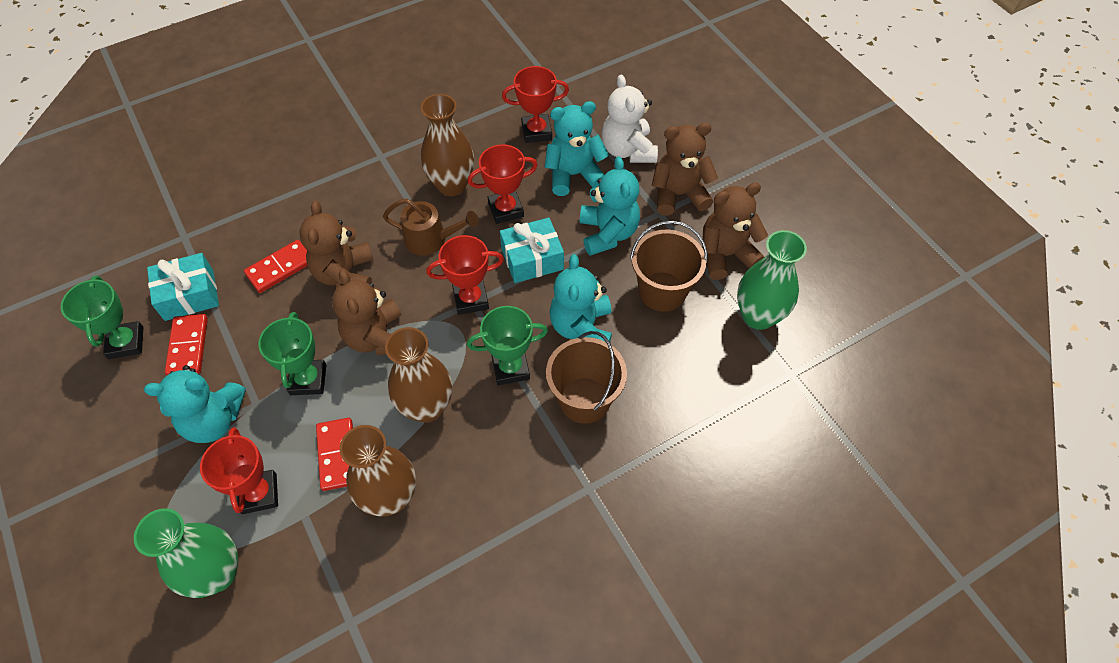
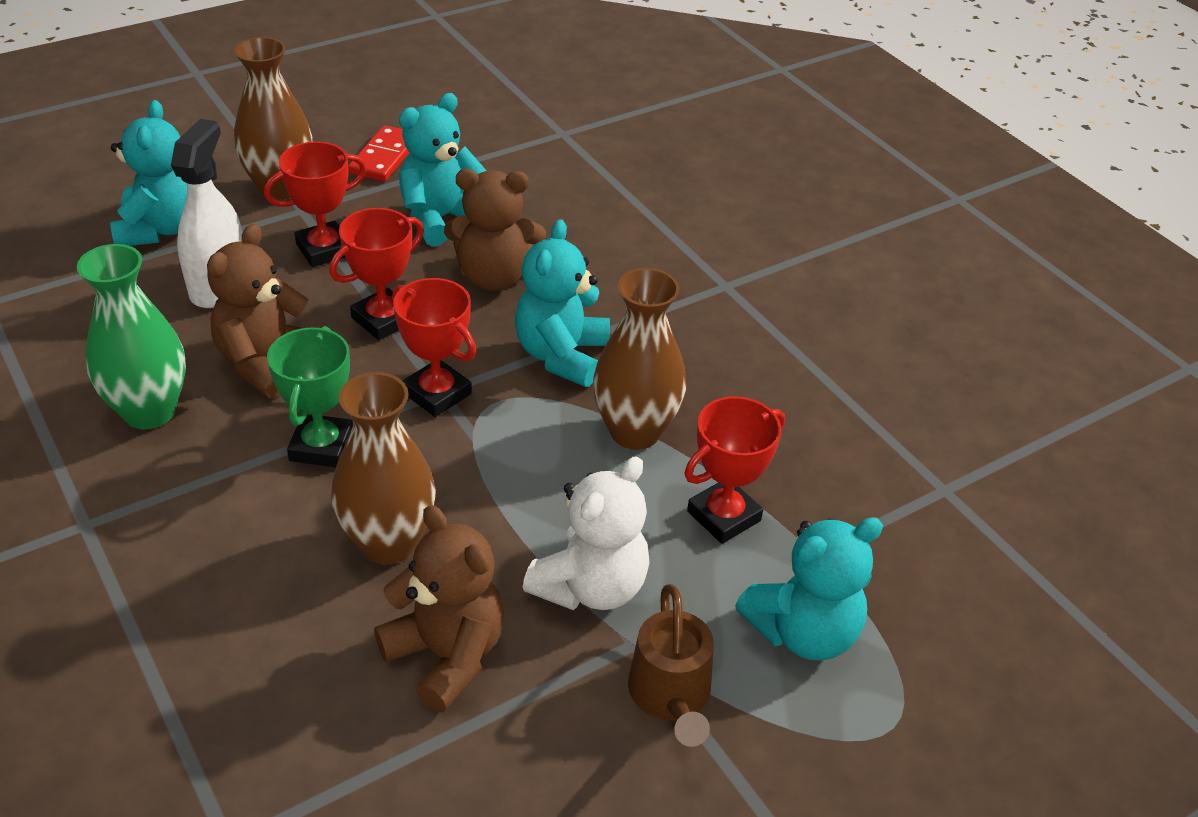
brown bucket: 2 -> 0
brown teddy bear: 4 -> 3
green trophy: 3 -> 1
green vase: 2 -> 1
red domino: 3 -> 1
turquoise gift: 2 -> 0
white spray bottle: 0 -> 1

